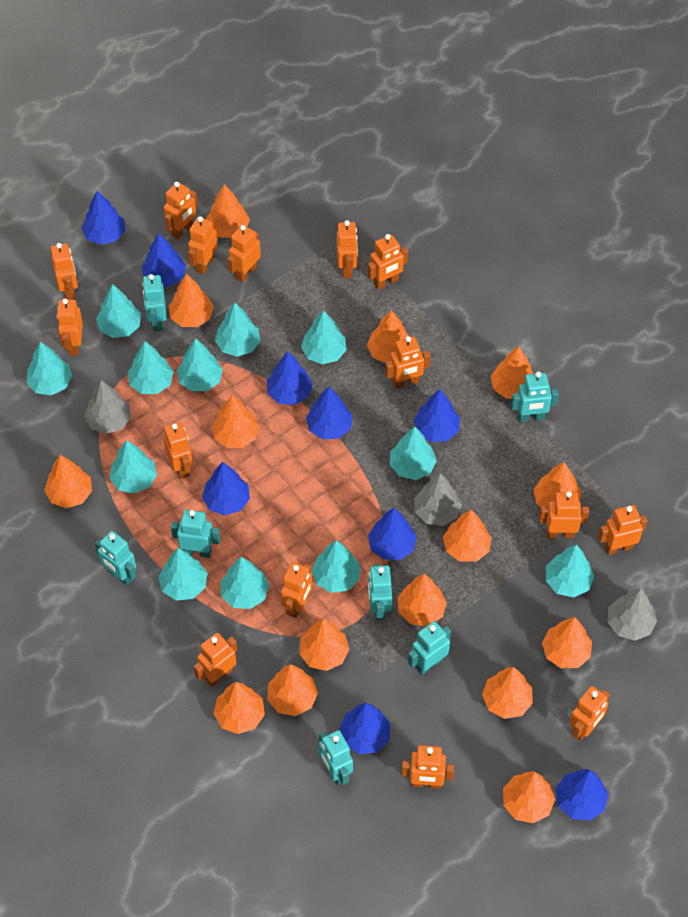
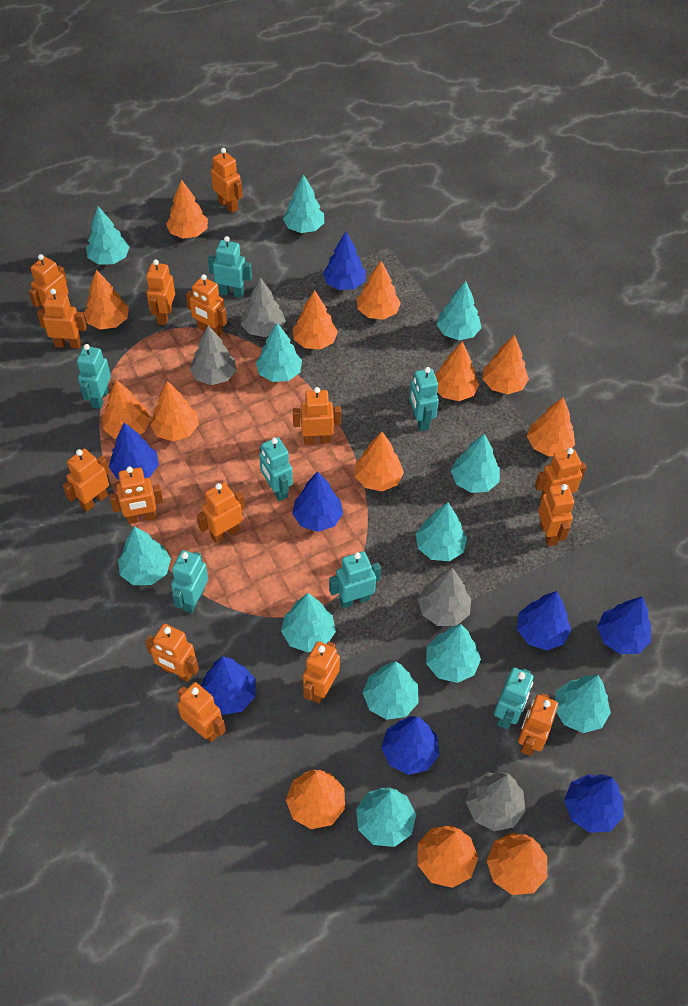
blue tree: 9 -> 8
grey tree: 3 -> 4
orange tree: 15 -> 13

